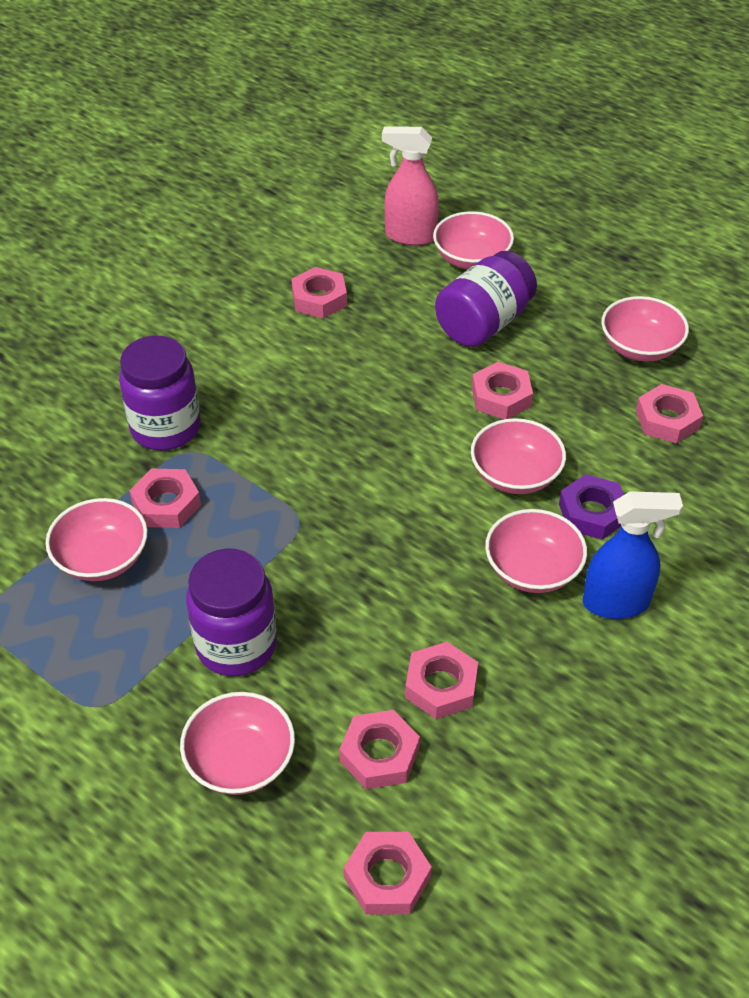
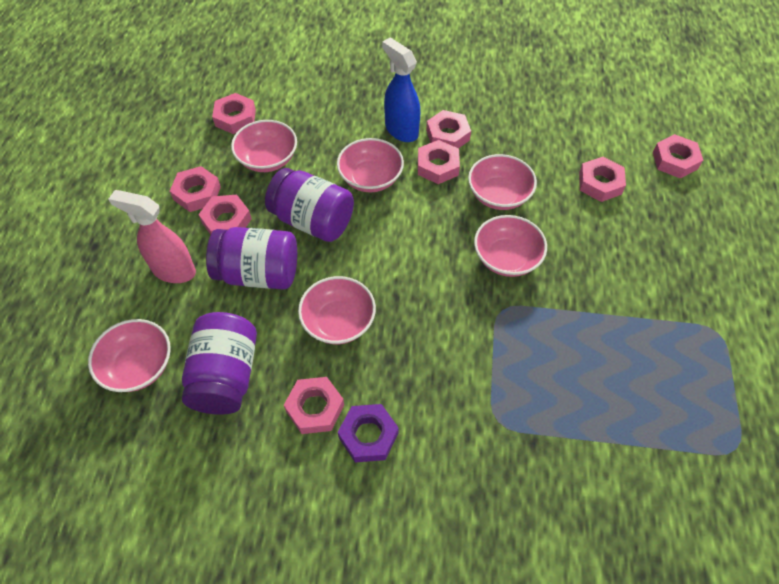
pink nut: 7 -> 8

